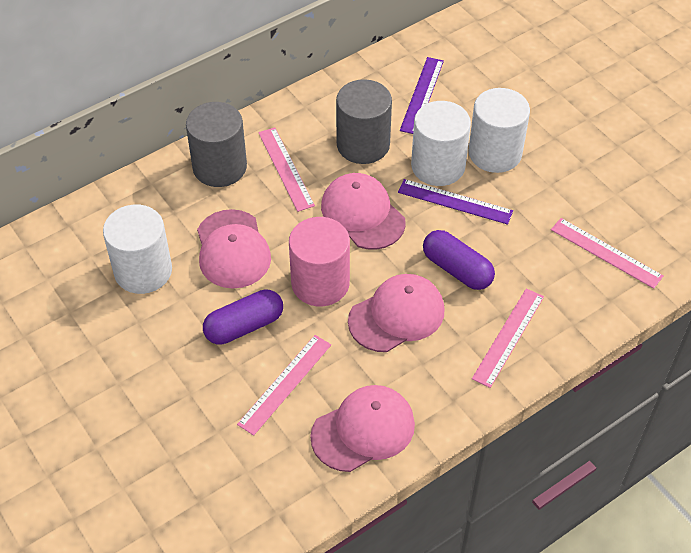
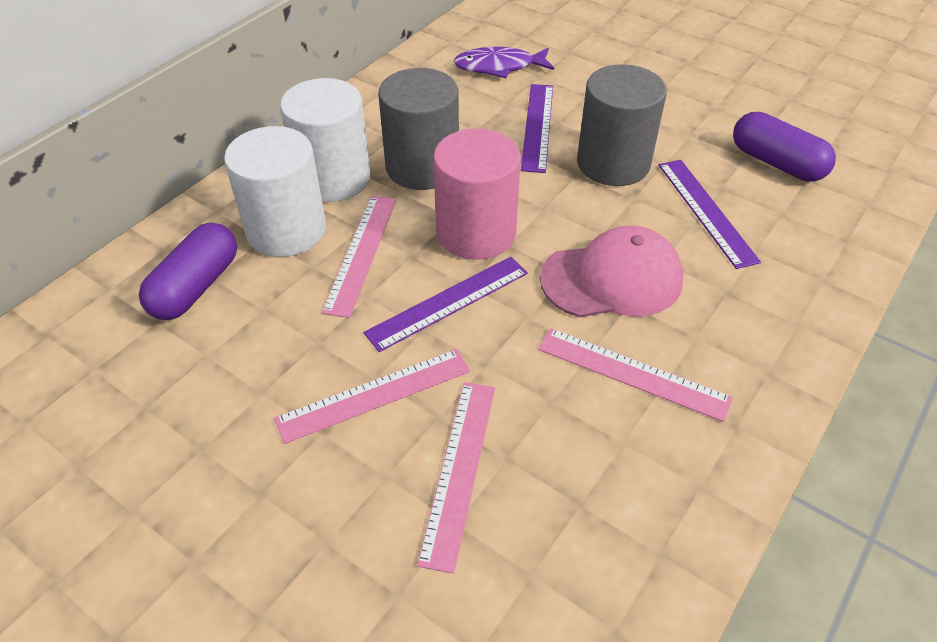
pink cap: 4 -> 1
purple fish: 0 -> 1
purple ruler: 2 -> 3
white cylinder: 3 -> 2

